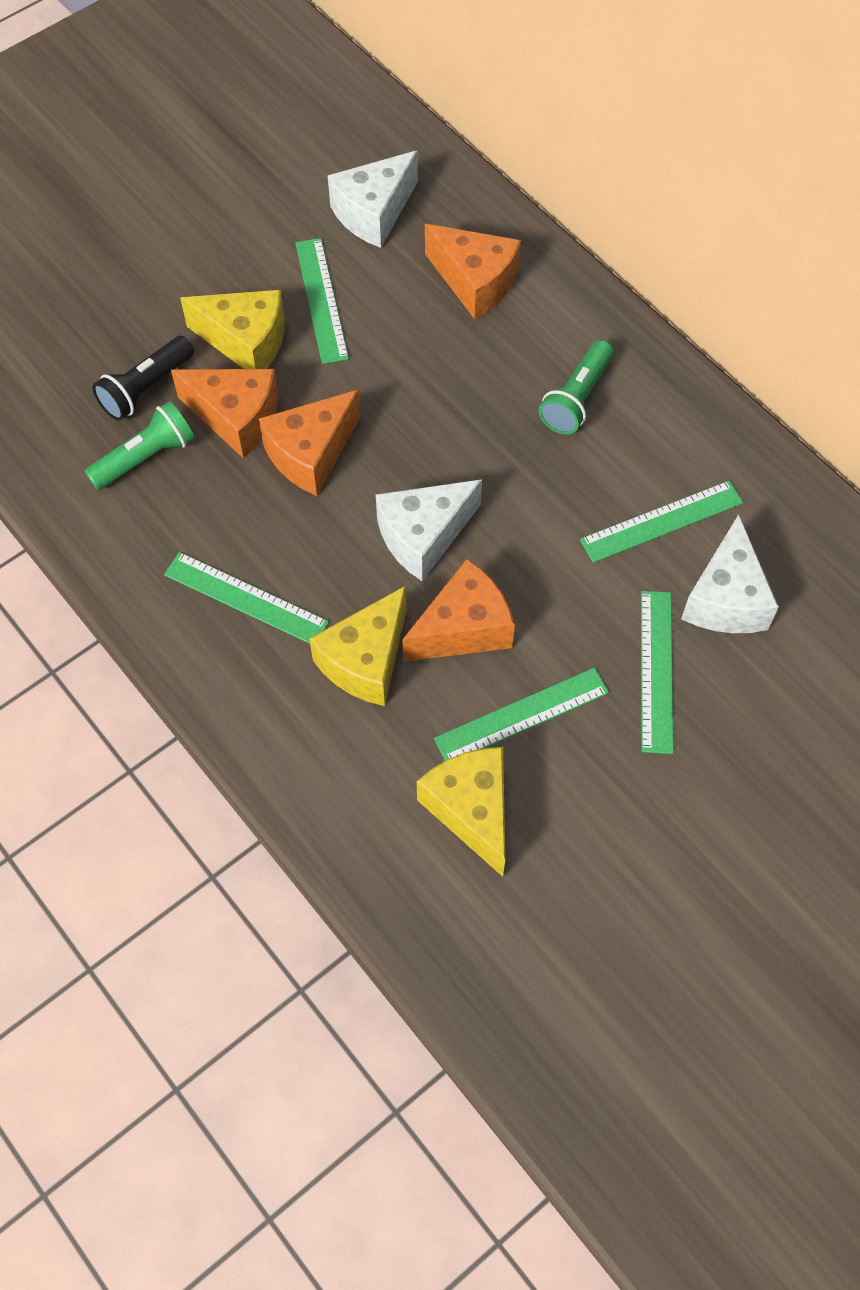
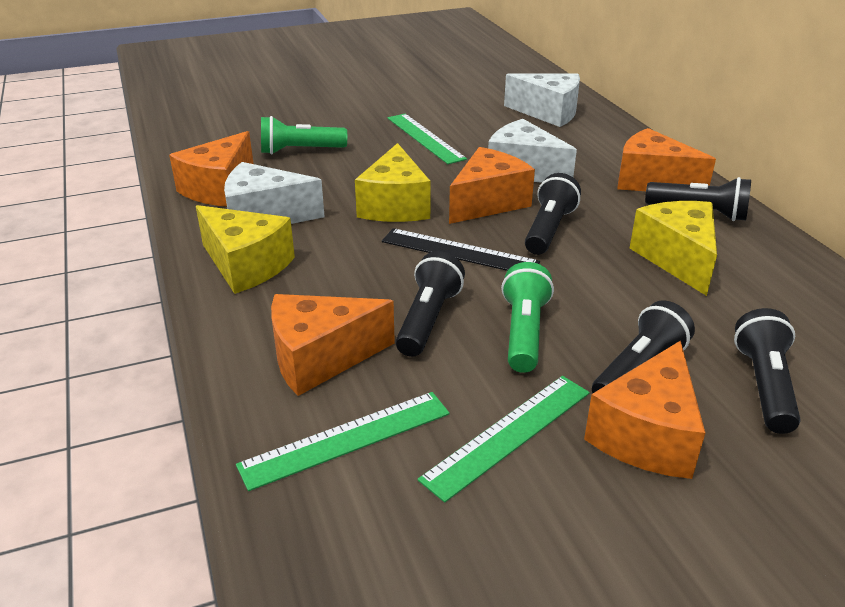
black flashlight: 1 -> 5
black ruler: 0 -> 1
green ruler: 5 -> 3
orange cheese: 4 -> 5

